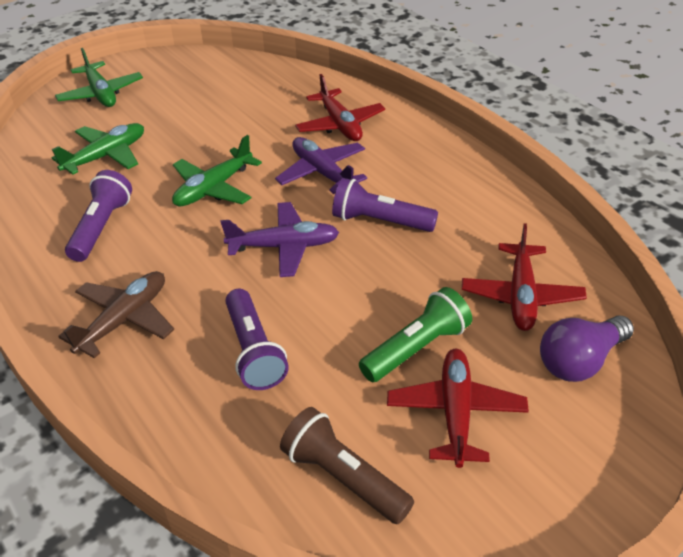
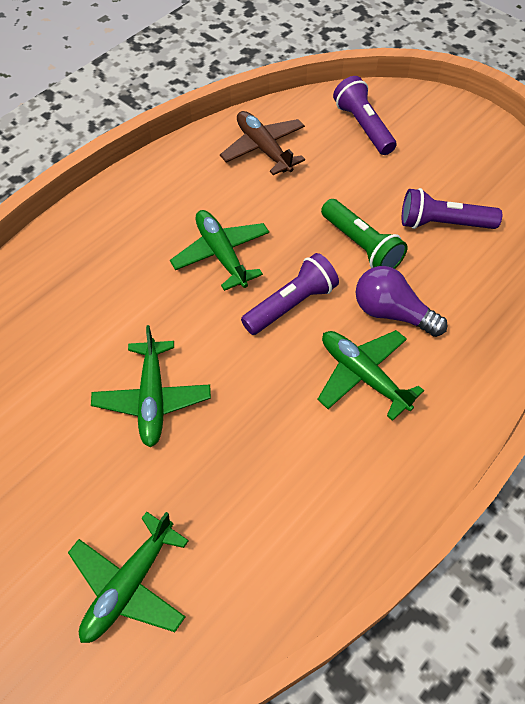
brown flashlight: 1 -> 0
green plane: 3 -> 4
purple plane: 2 -> 0
red plane: 3 -> 0

